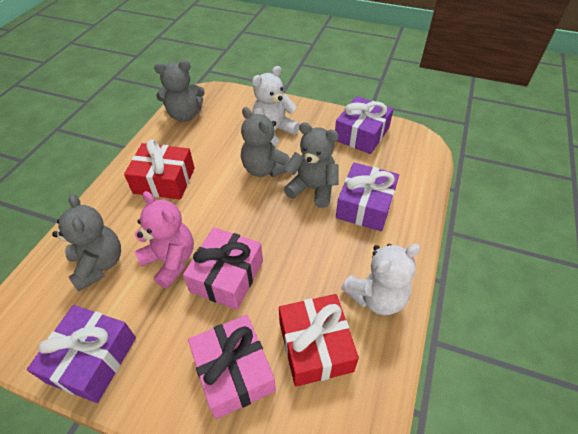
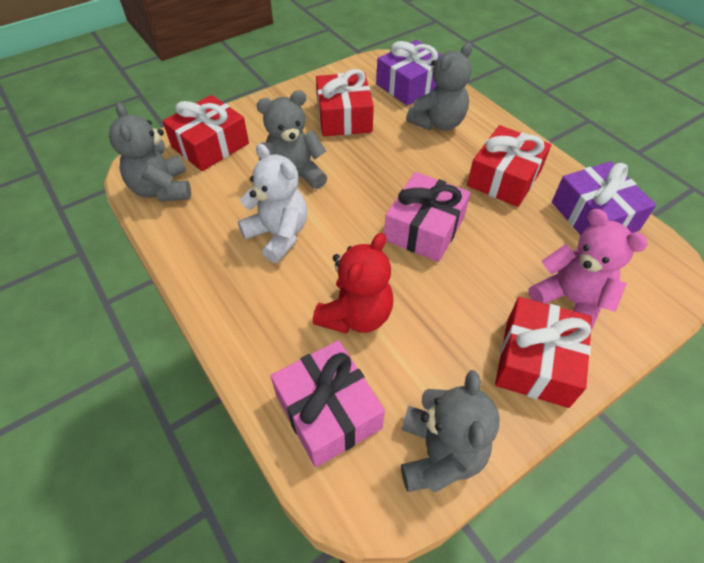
purple gift: 3 -> 2
red gift: 2 -> 4
red teddy bear: 0 -> 1
white teddy bear: 2 -> 1

